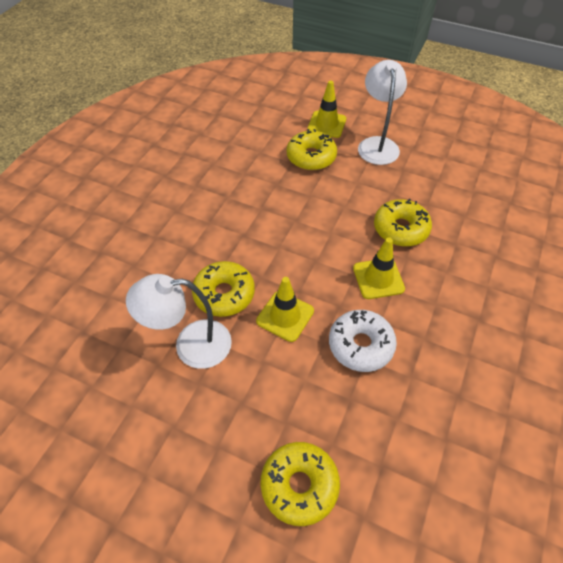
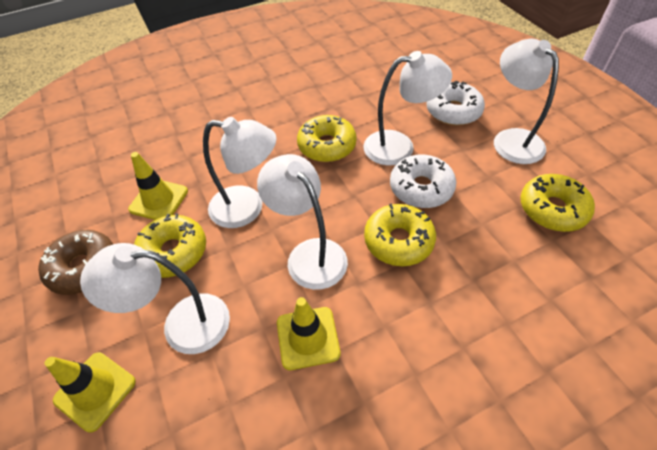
brown donut: 0 -> 1
white donut: 1 -> 2
white lamp: 2 -> 5

